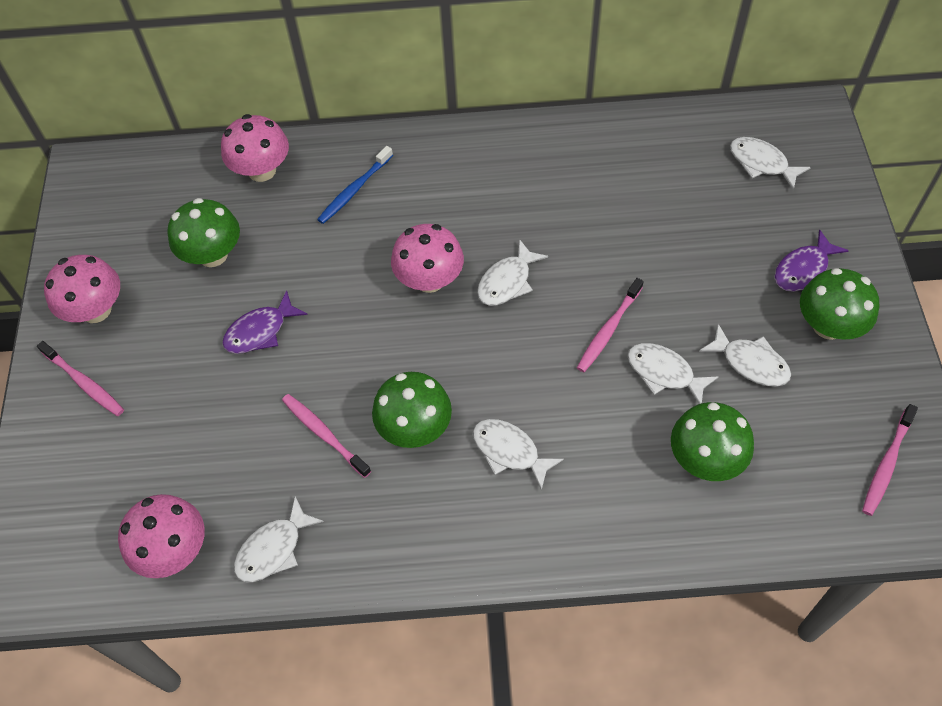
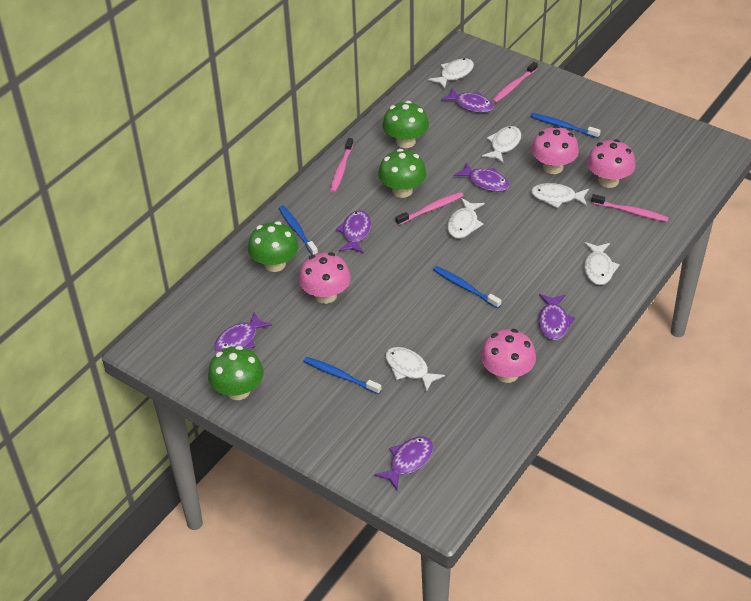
blue toothbrush: 1 -> 4
purple fish: 2 -> 6

